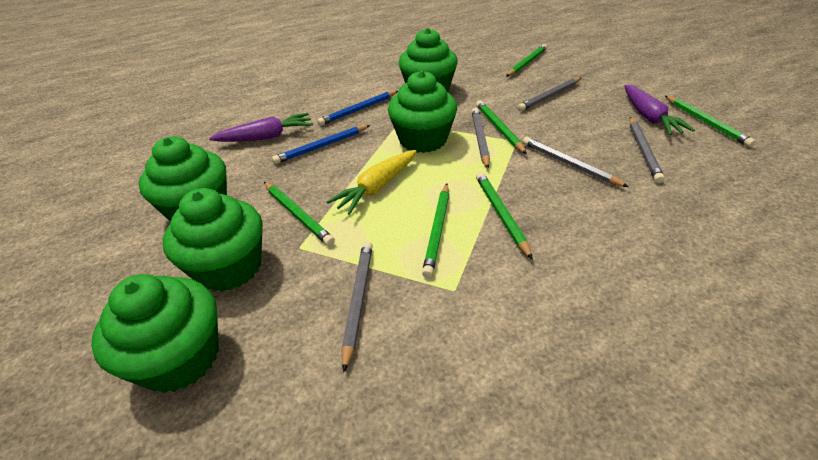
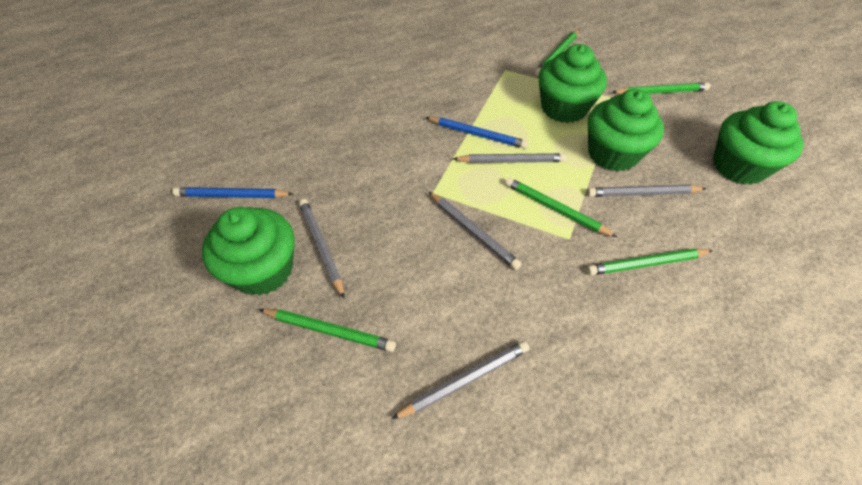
green cupcake: 5 -> 4
green pencil: 6 -> 5
purple carrot: 2 -> 0
yellow carrot: 1 -> 0

